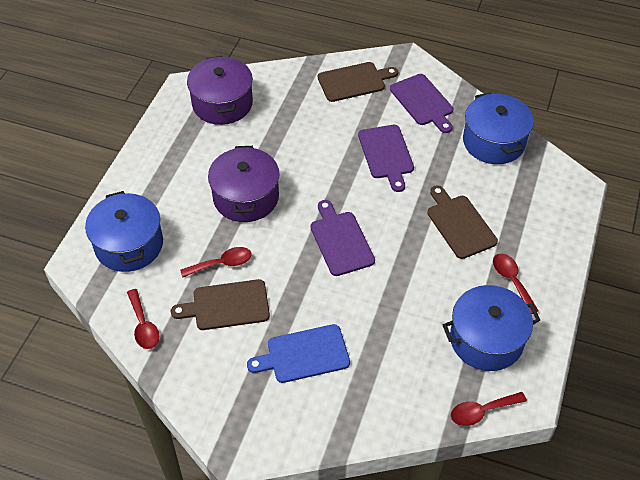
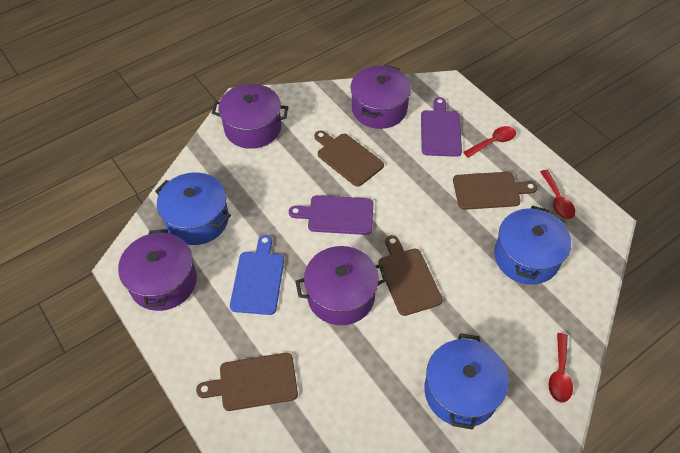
brown cutting board: 3 -> 4
purple cutting board: 3 -> 2
purple pot: 2 -> 4
red spoon: 4 -> 3

